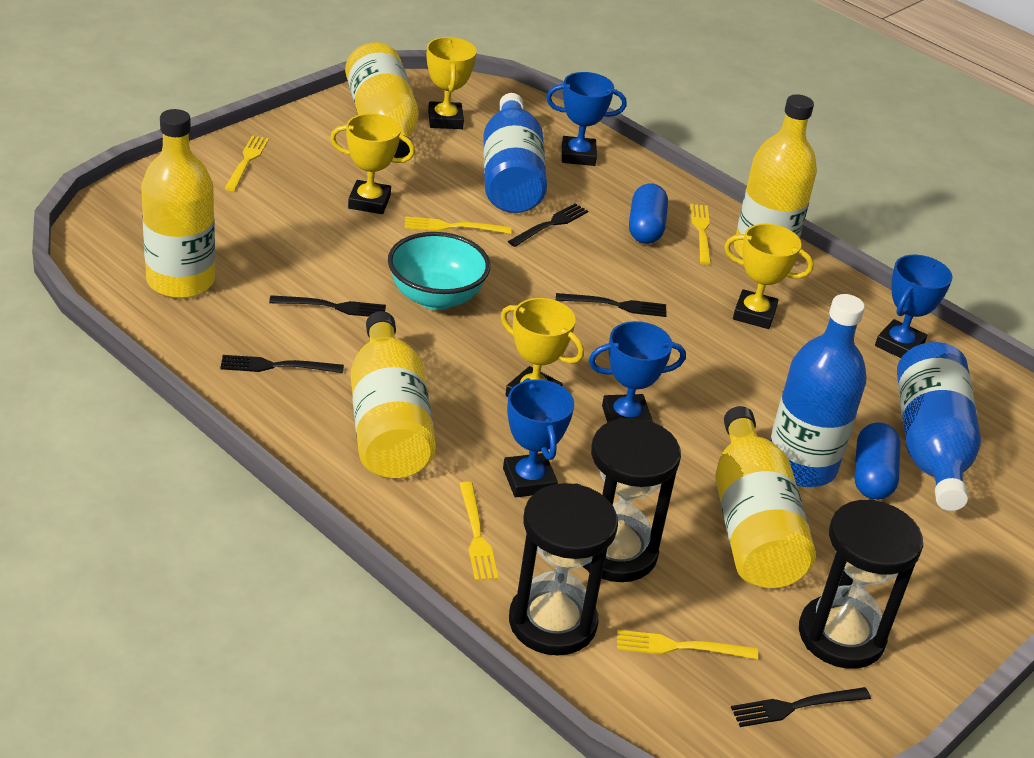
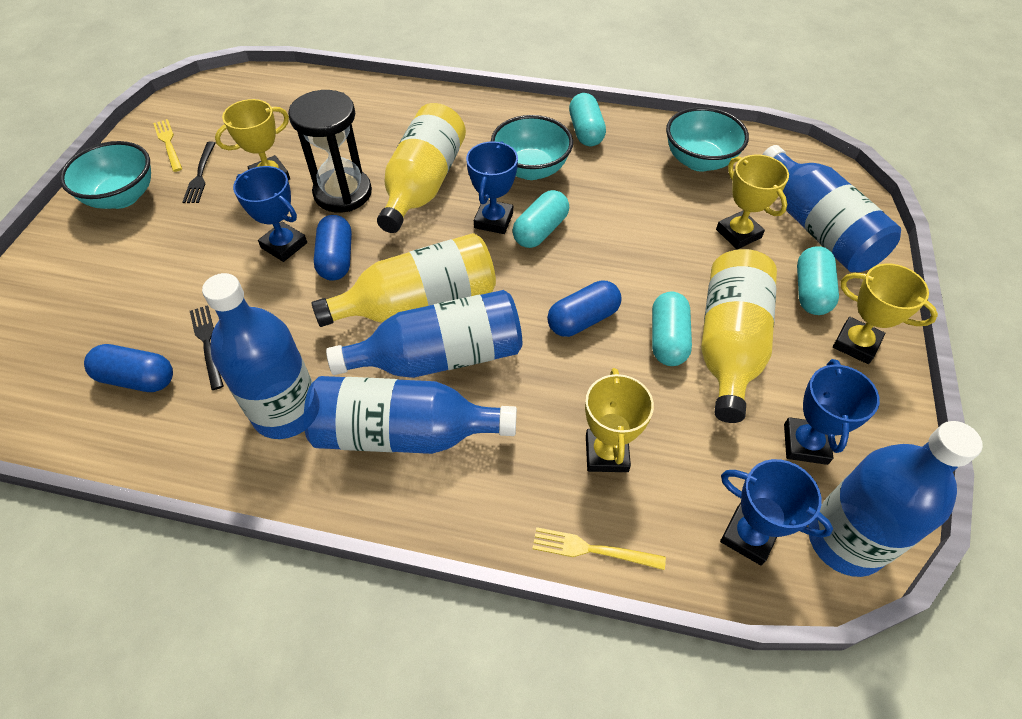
black fork: 5 -> 2
black hourglass: 3 -> 1
blue bottle: 3 -> 5
blue capsule: 2 -> 3
turquoise bowl: 1 -> 3
turquoise capsule: 0 -> 4
yellow bottle: 5 -> 3
yellow fork: 5 -> 2

